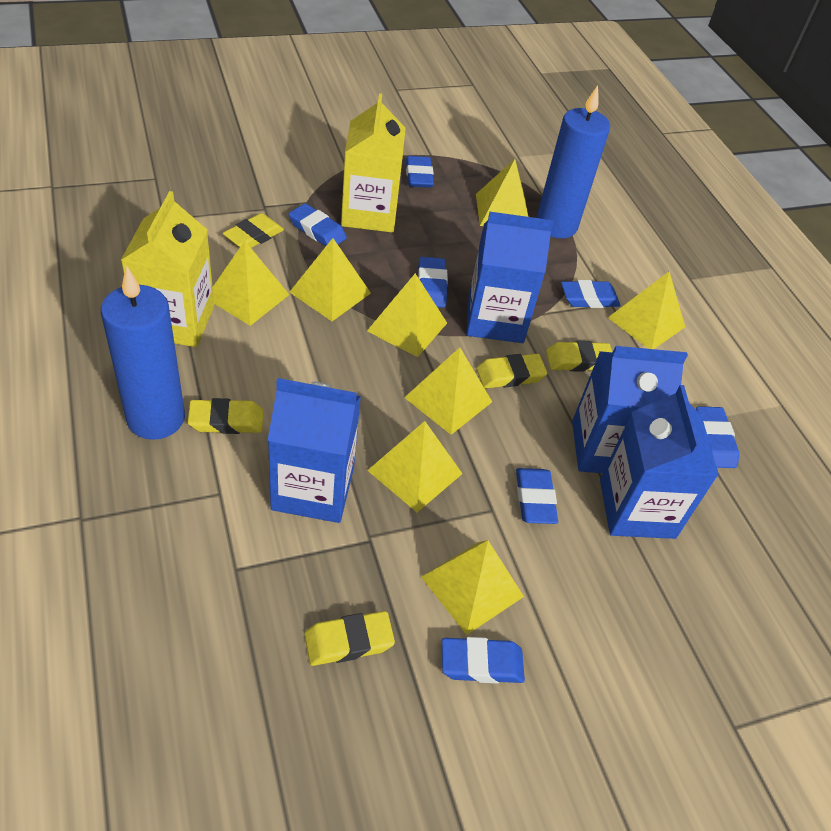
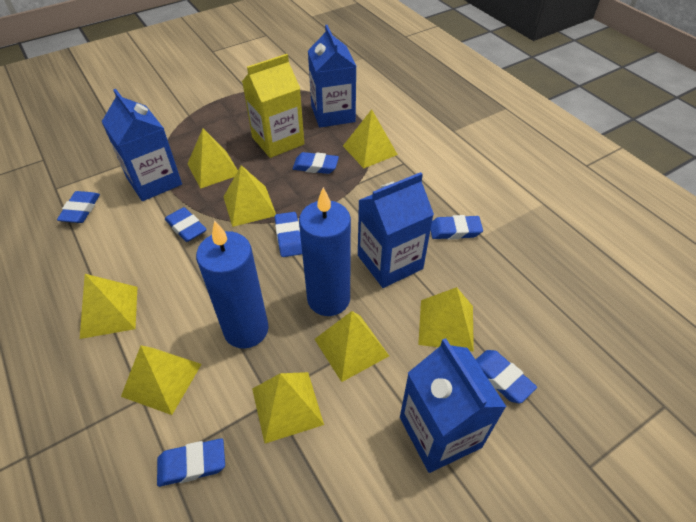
yellow carton: 2 -> 1
yellow eraser: 5 -> 0

